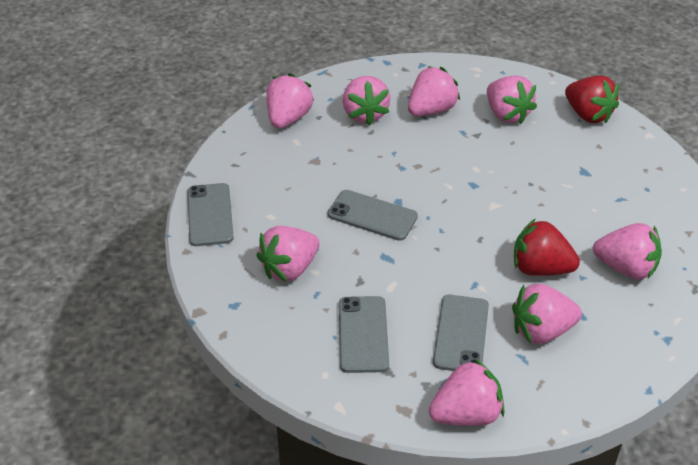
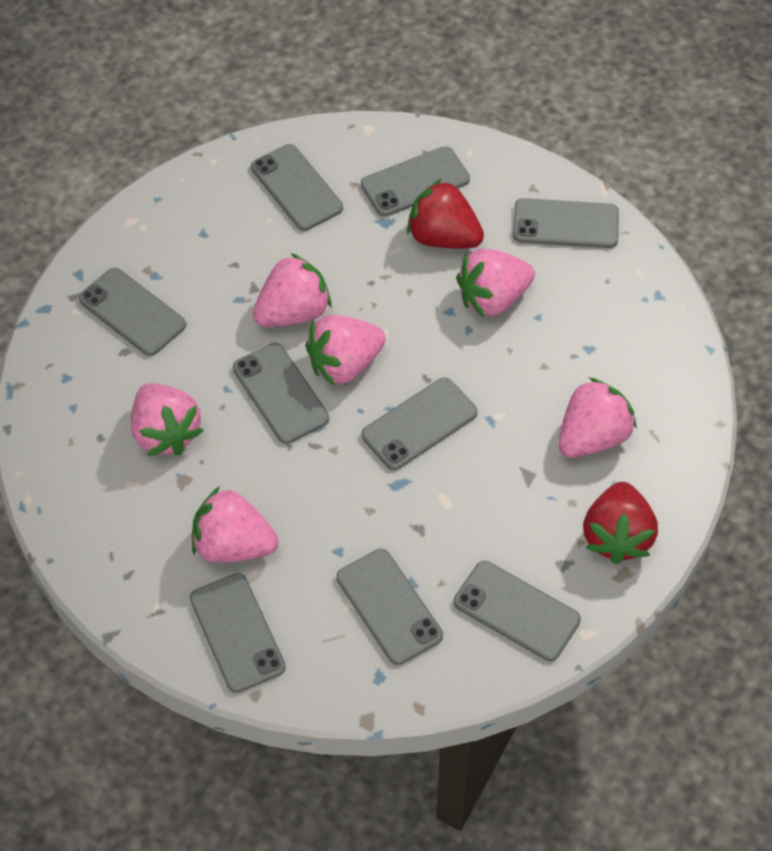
grey phone: 4 -> 9
pink strawberry: 8 -> 6

